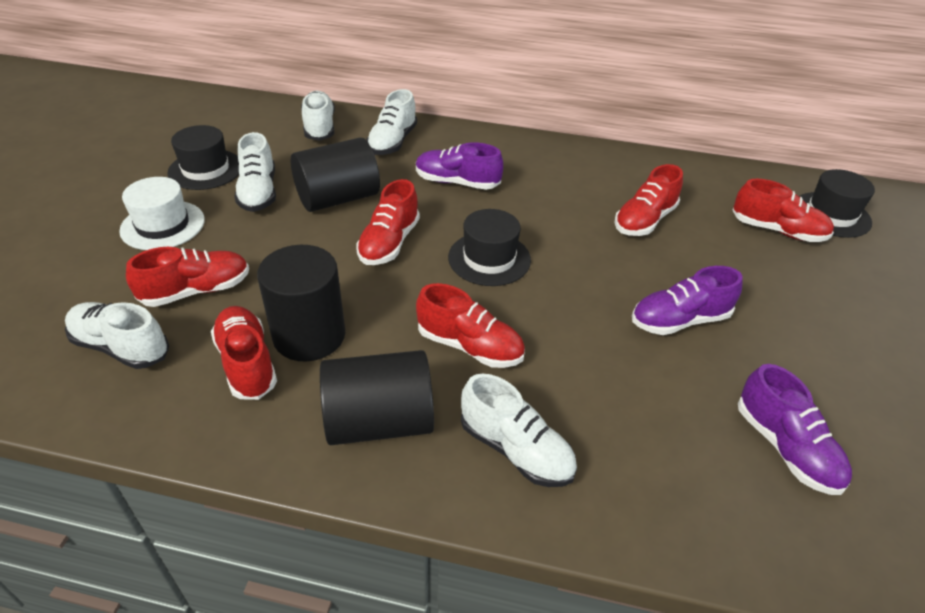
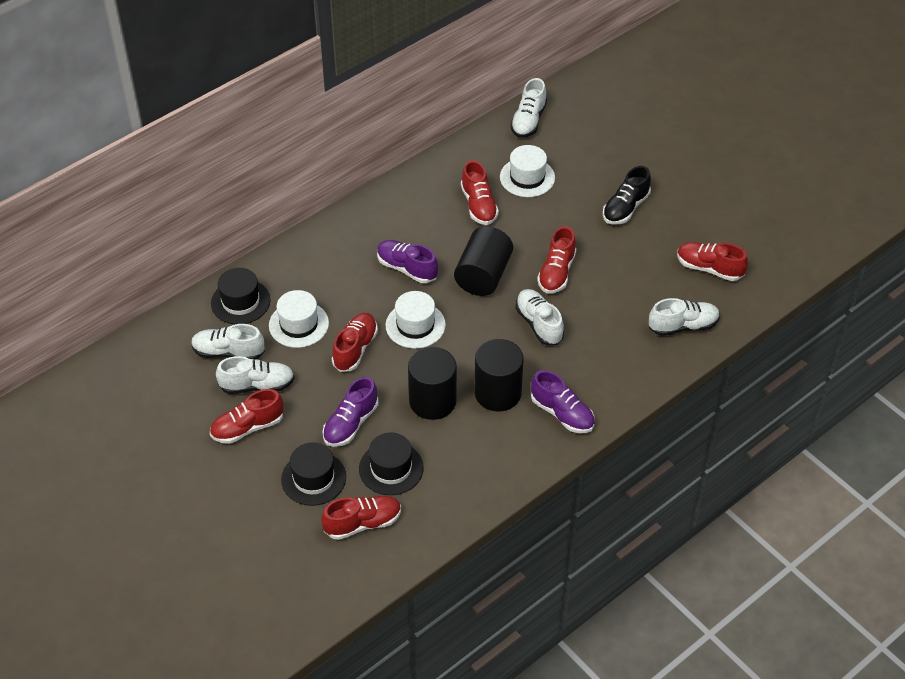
black shoe: 0 -> 1
white hat: 1 -> 3

